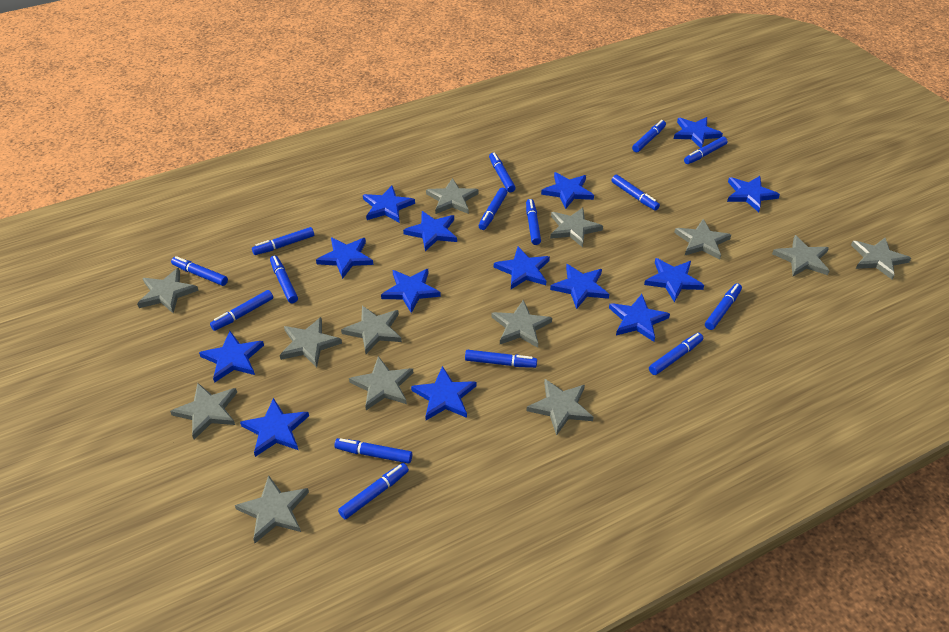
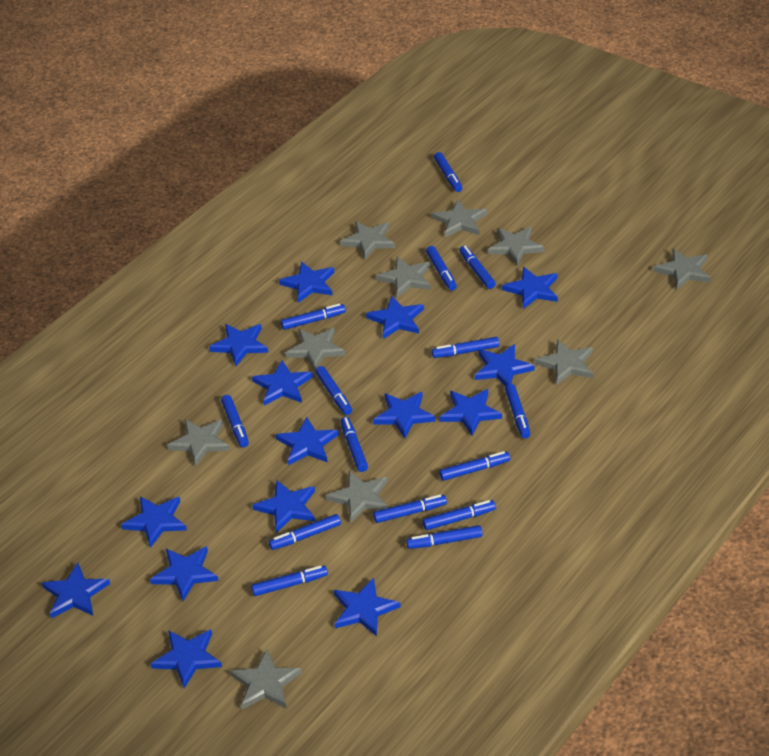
blue star: 14 -> 15
grey star: 13 -> 10

